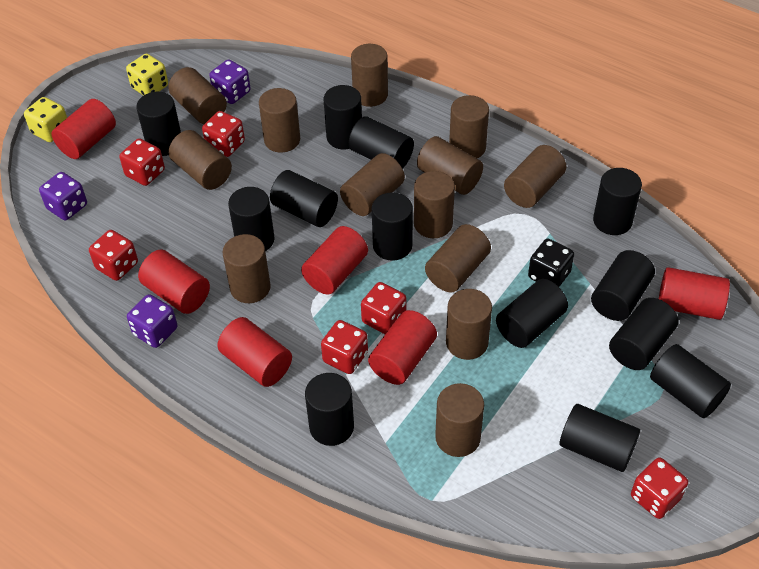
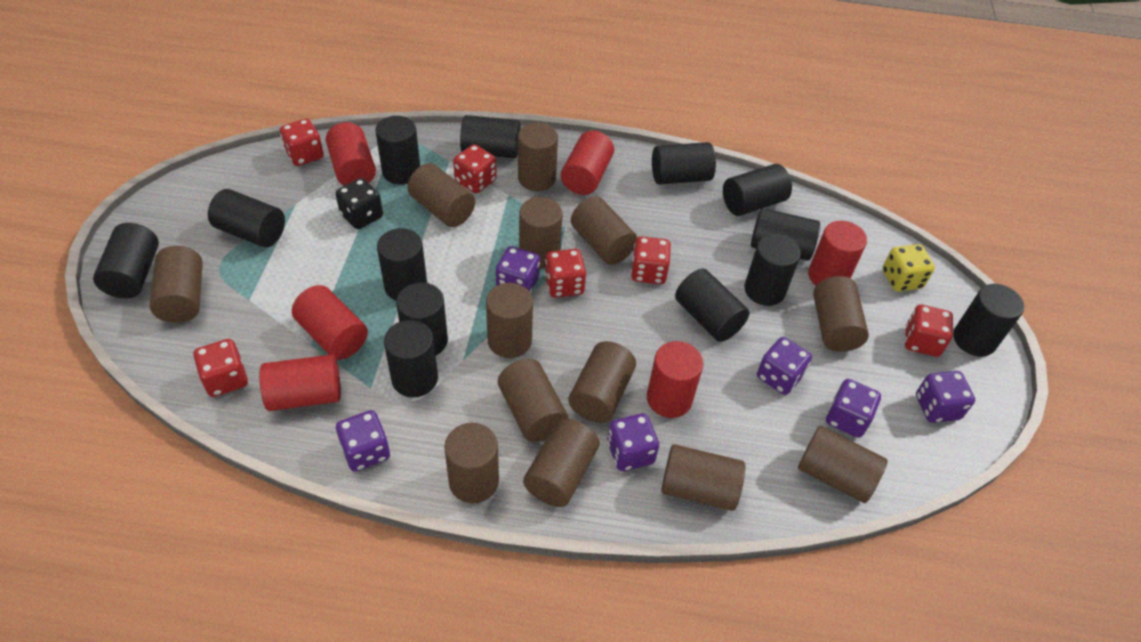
purple dice: 3 -> 6
yellow dice: 2 -> 1

